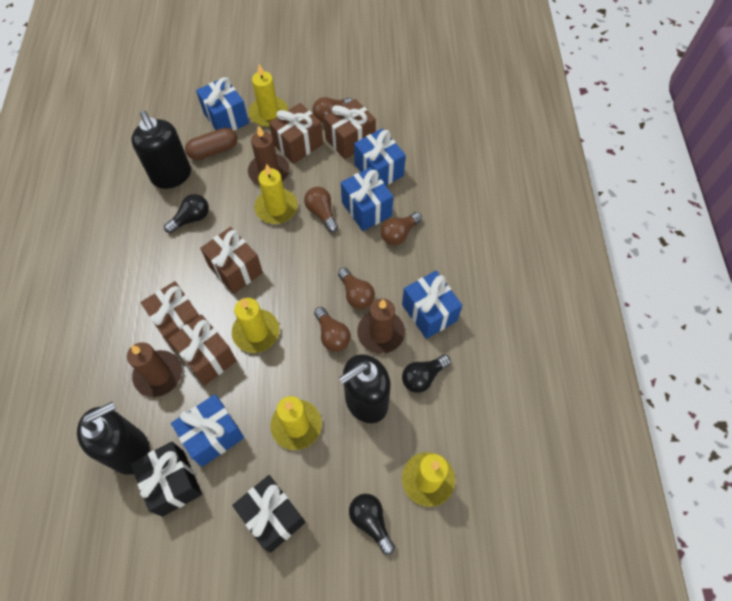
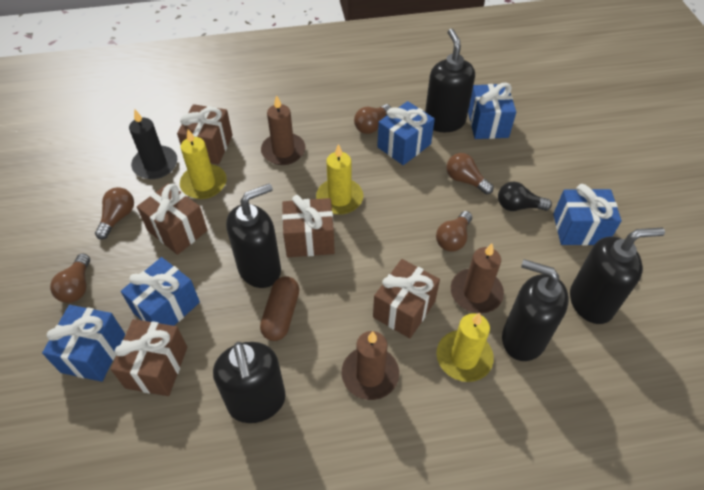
black candle: 0 -> 1
black gift: 2 -> 0
black light bulb: 3 -> 1
black soap dispenser: 3 -> 5
yellow candle: 5 -> 3

